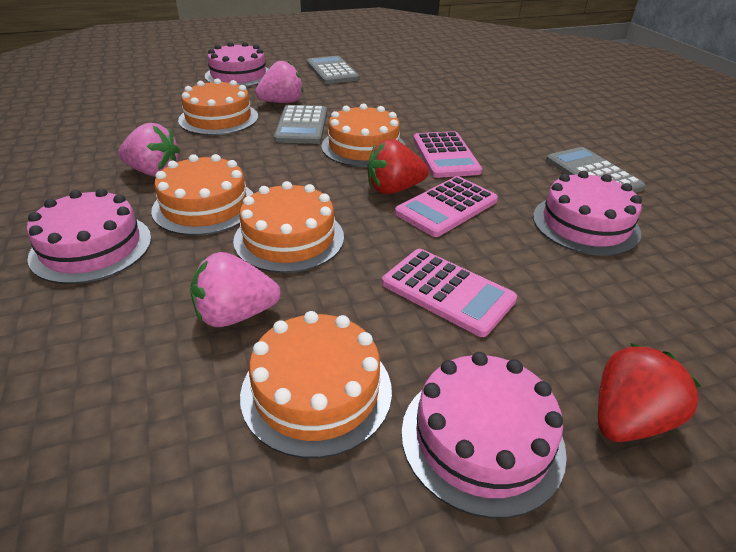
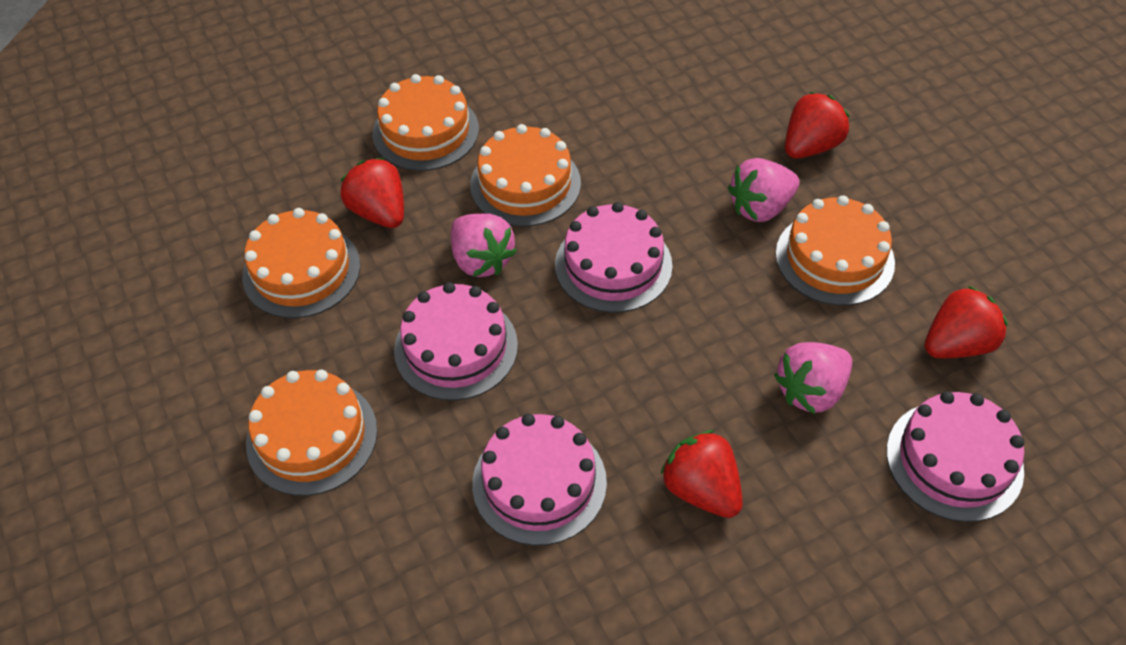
grey calculator: 3 -> 0
pink calculator: 3 -> 0
red strawberry: 2 -> 4

